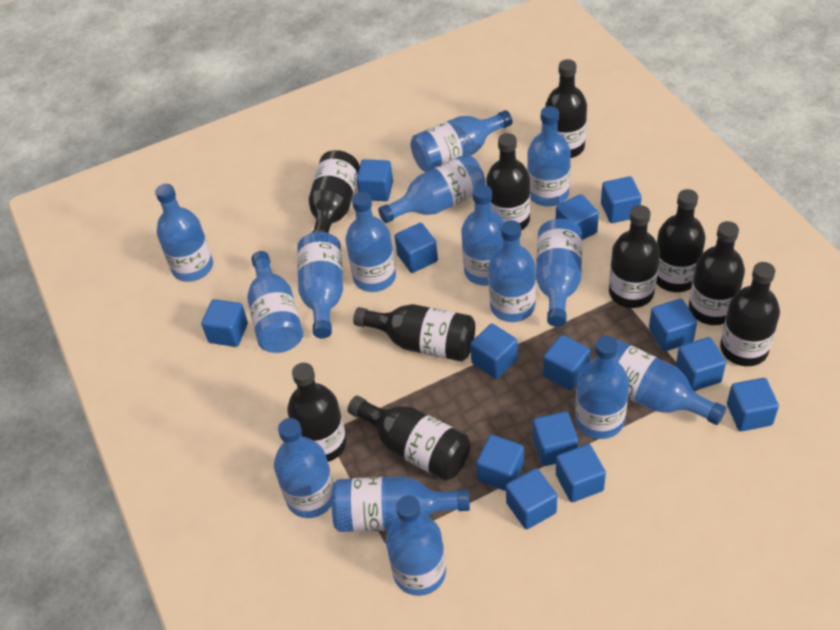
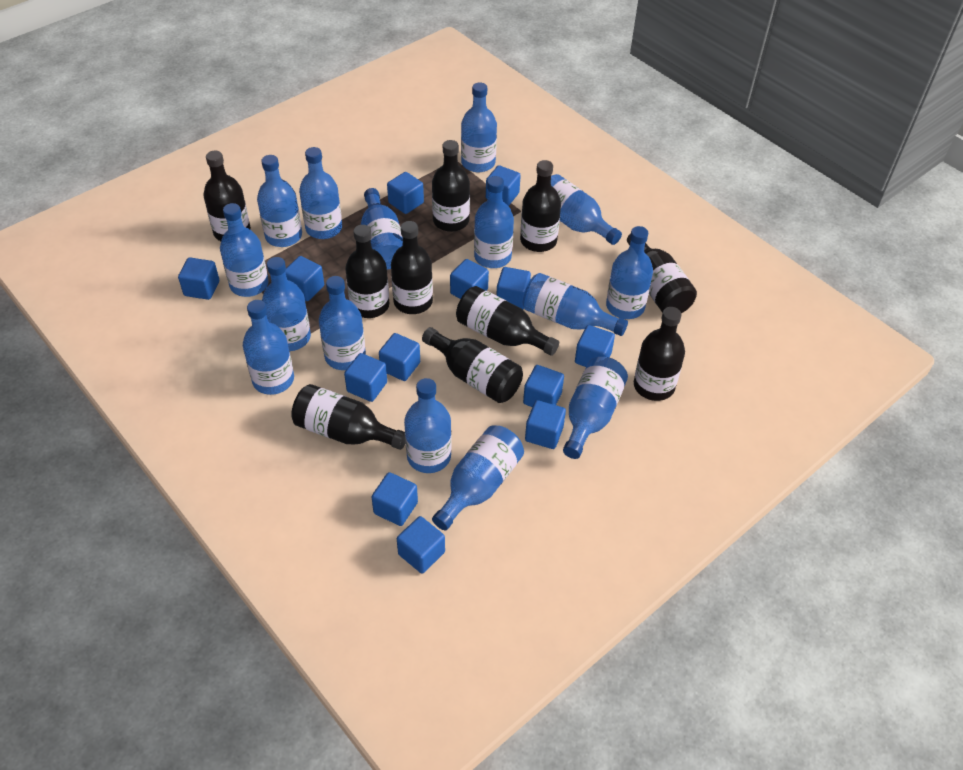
blue cube: 14 -> 13

